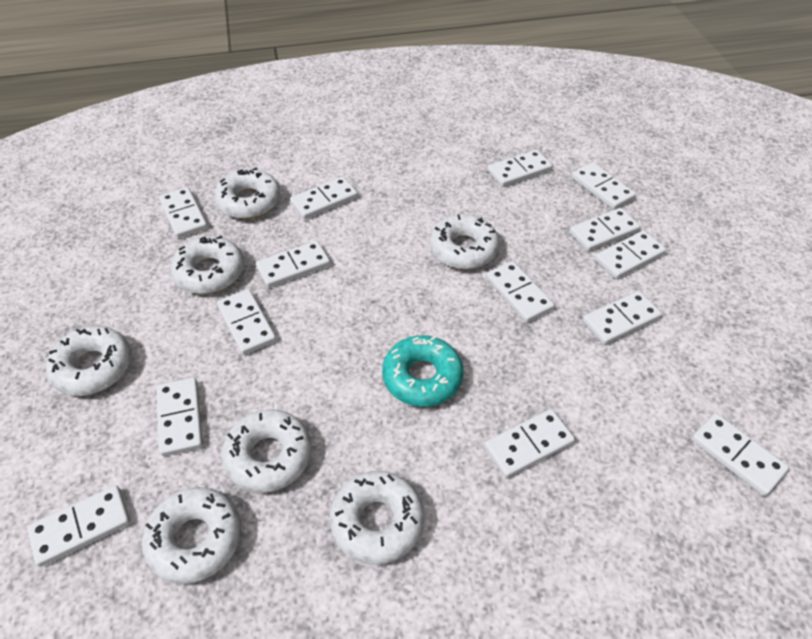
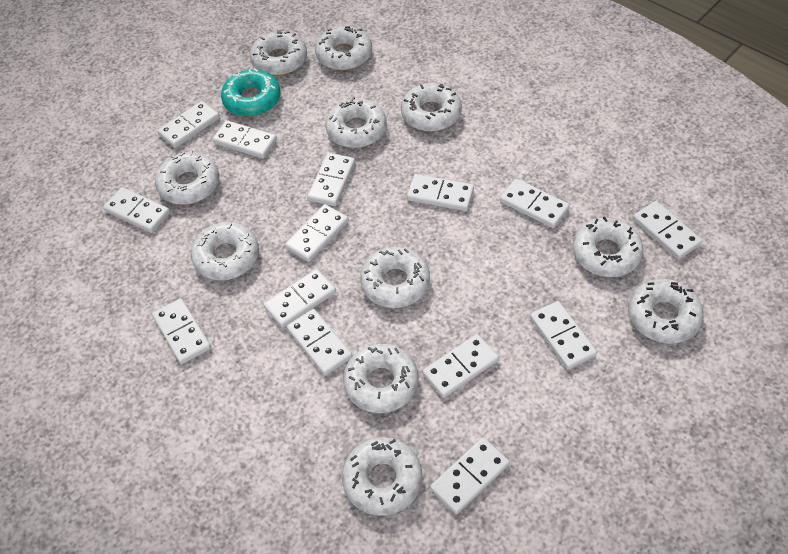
white donut: 7 -> 11

